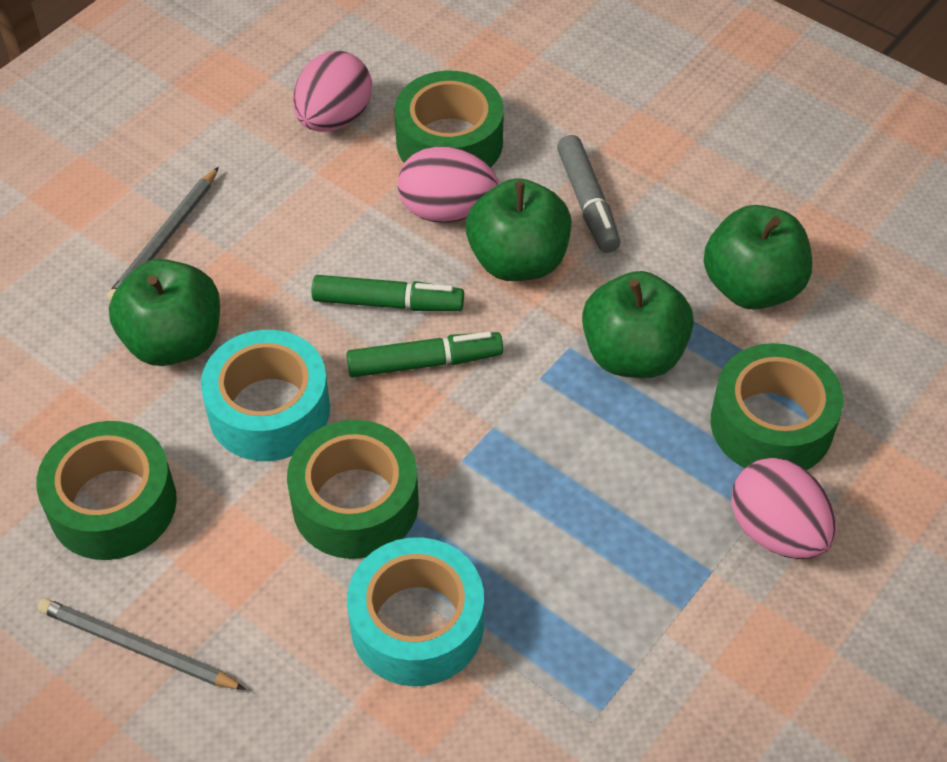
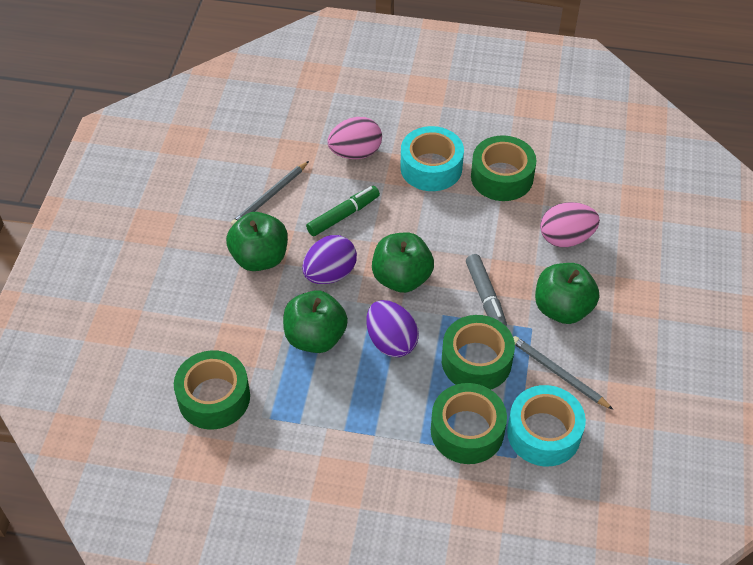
green marker: 2 -> 1
pink egg: 3 -> 2
purple egg: 0 -> 2

